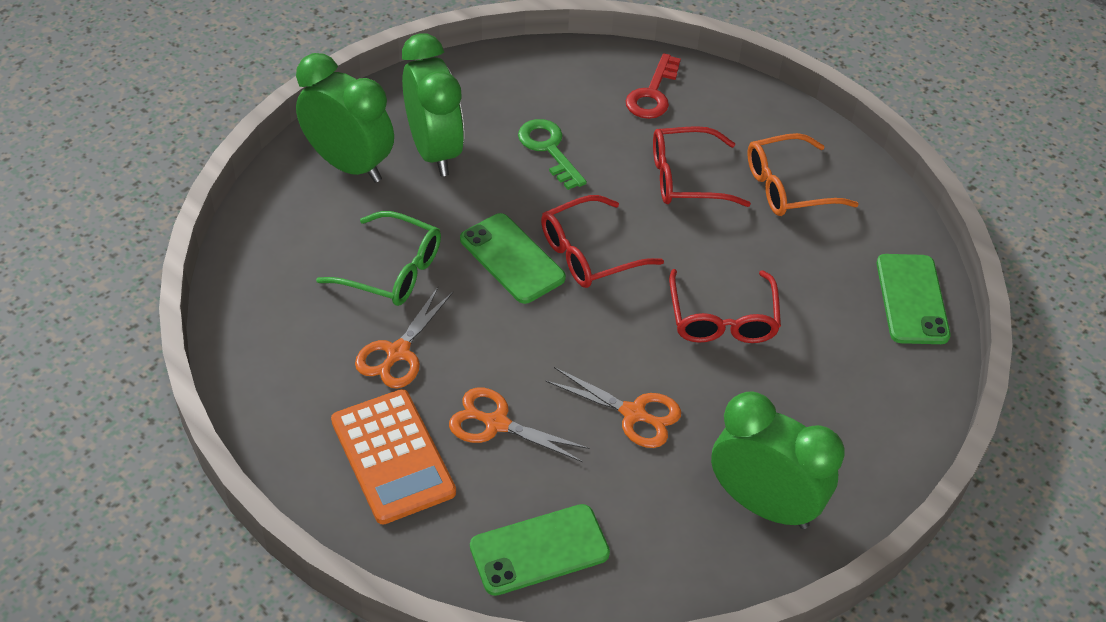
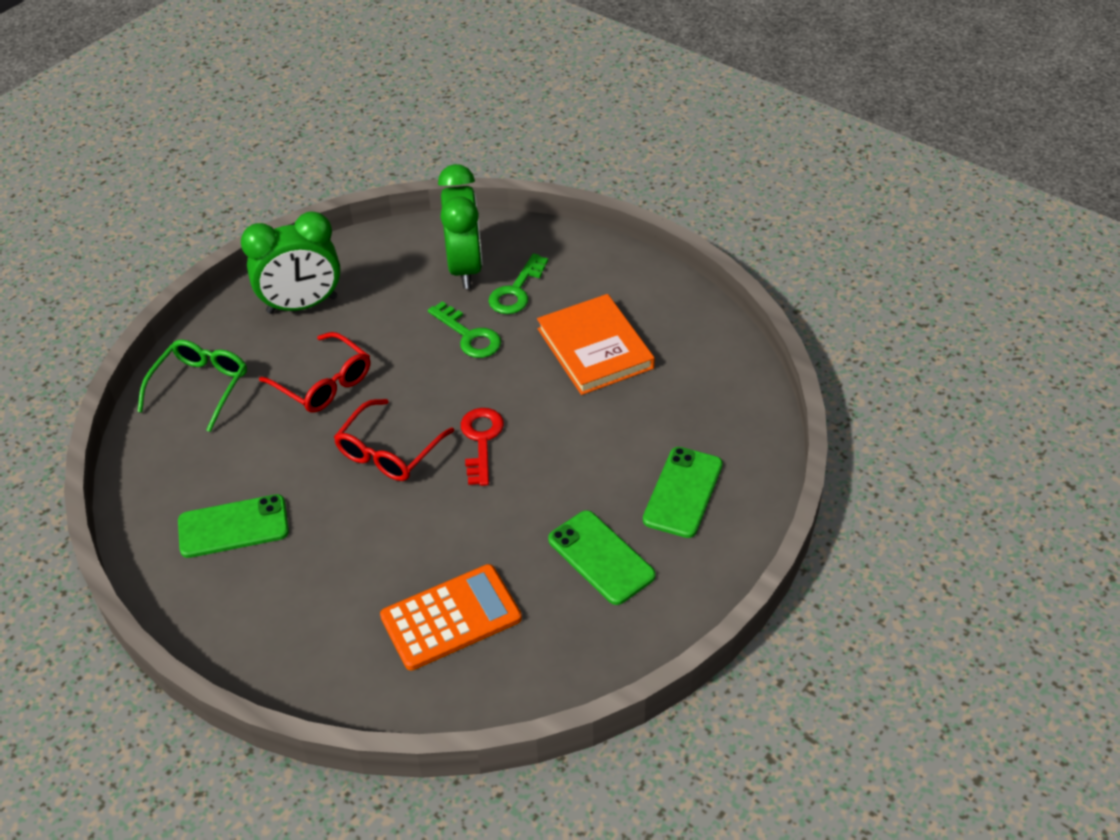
green clock: 3 -> 2
green key: 1 -> 2
orange book: 0 -> 1
orange glasses: 1 -> 0
orange scissors: 3 -> 0
red glasses: 3 -> 2

